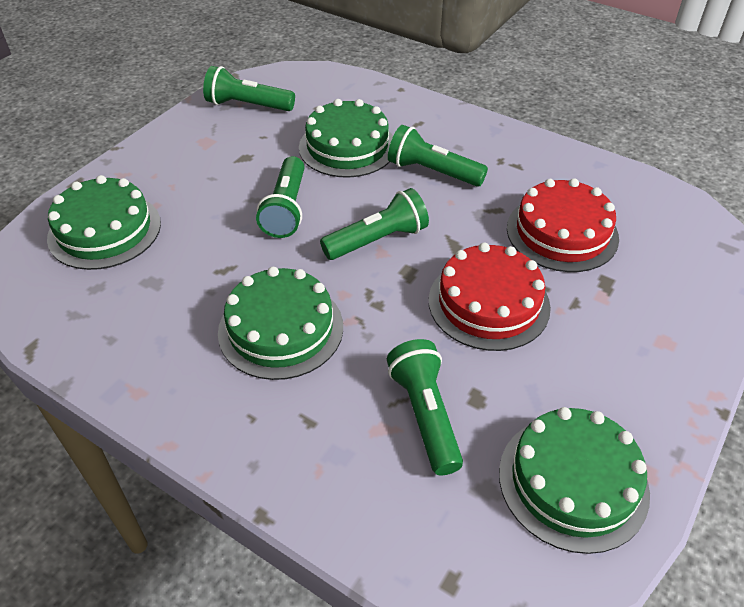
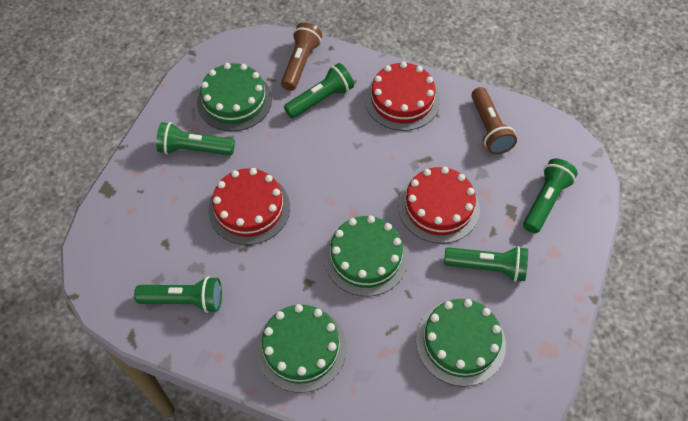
brown flashlight: 0 -> 2
red cake: 2 -> 3

